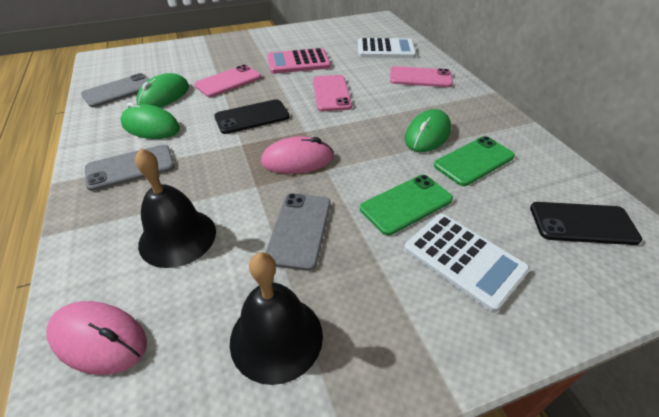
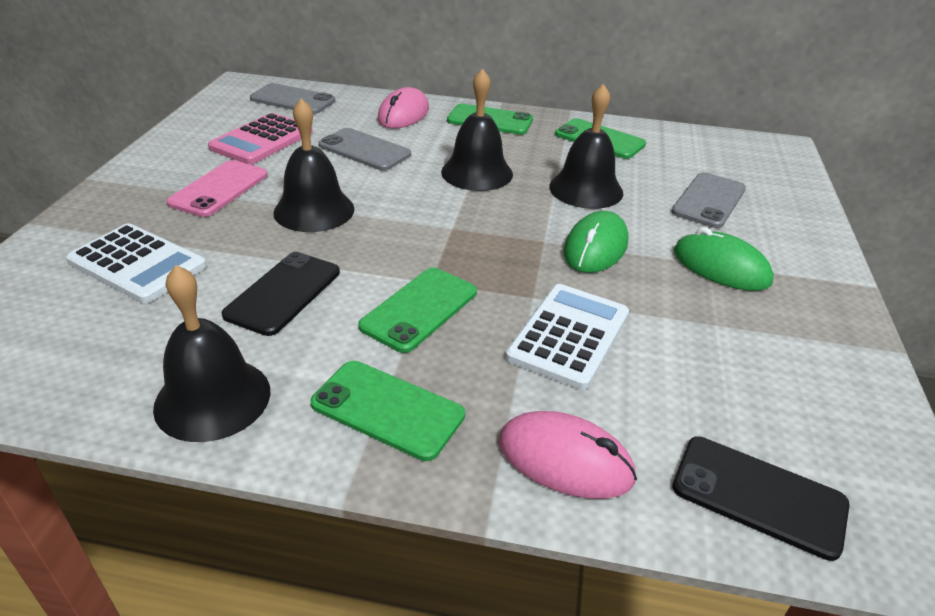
black bell: 2 -> 4
green mouse: 3 -> 2
green phone: 2 -> 4
pink phone: 3 -> 1

